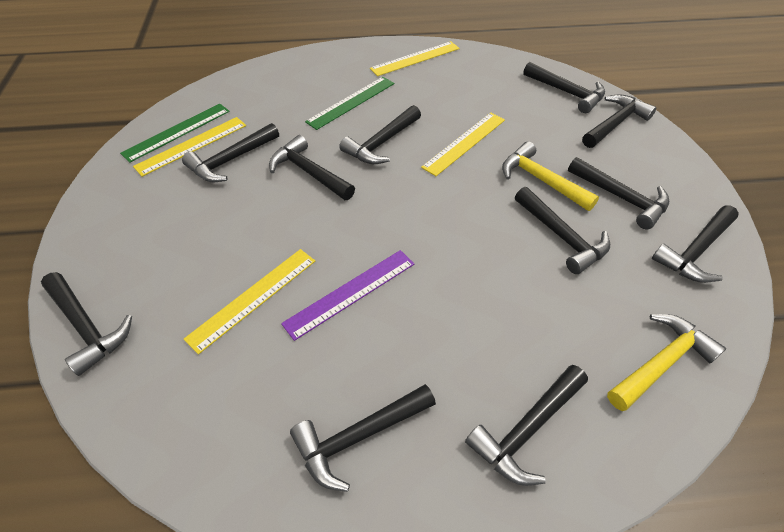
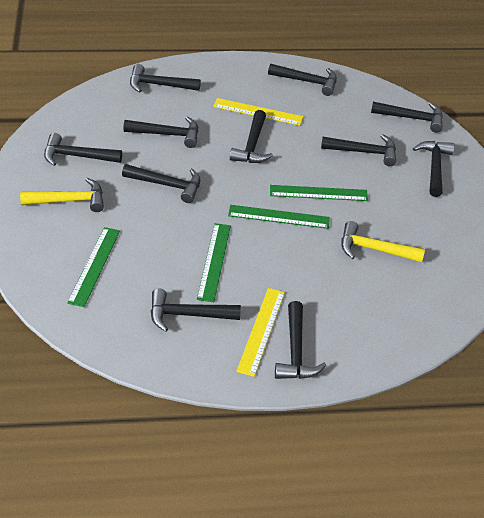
green ruler: 2 -> 4
purple ruler: 1 -> 0
yellow ruler: 4 -> 2

